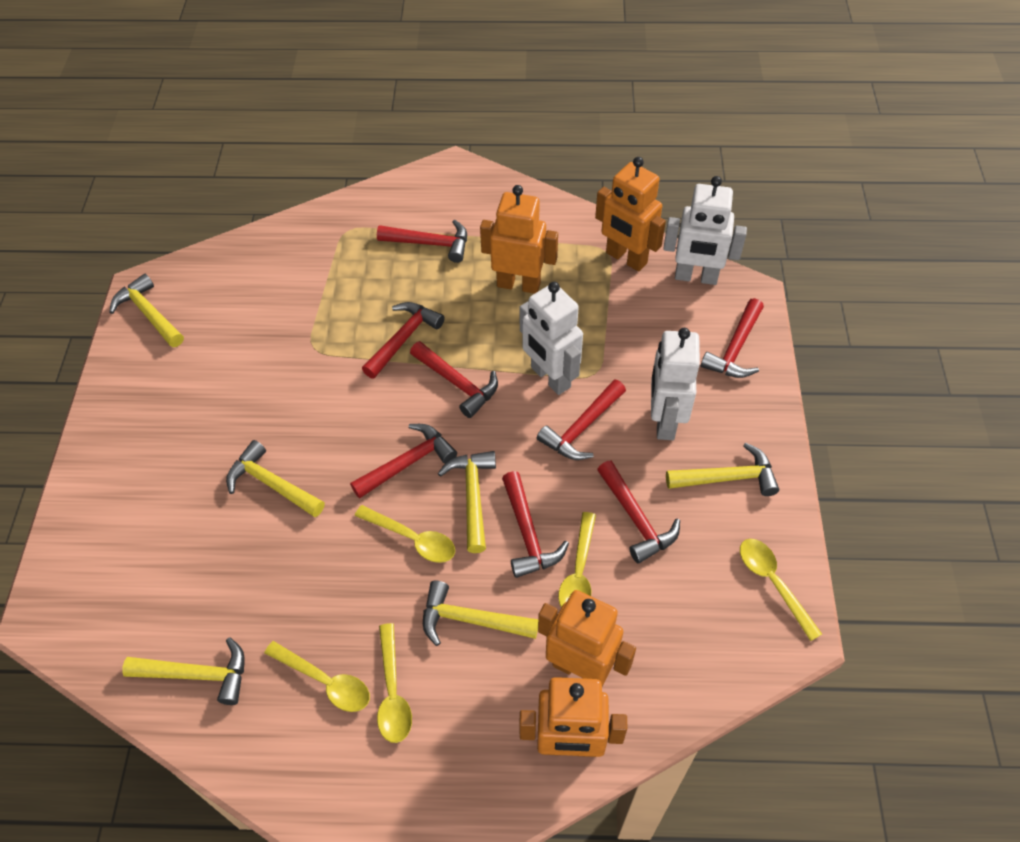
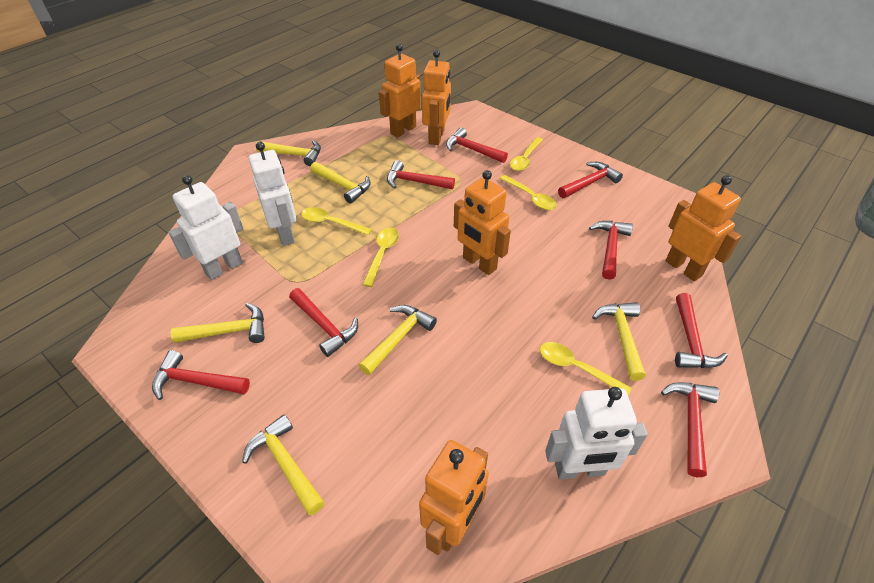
orange robot: 4 -> 5

